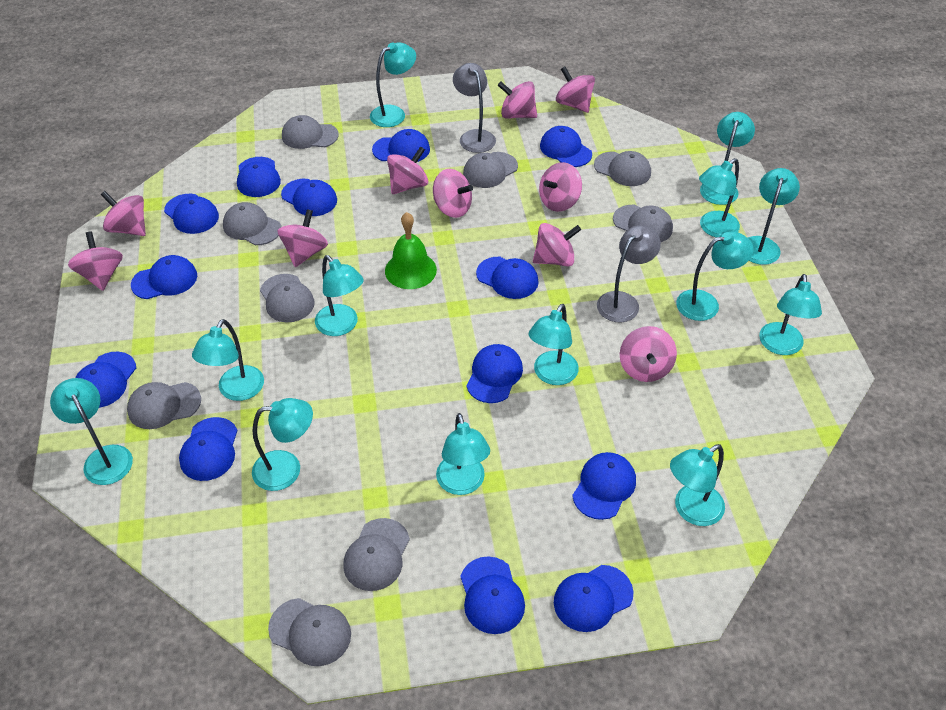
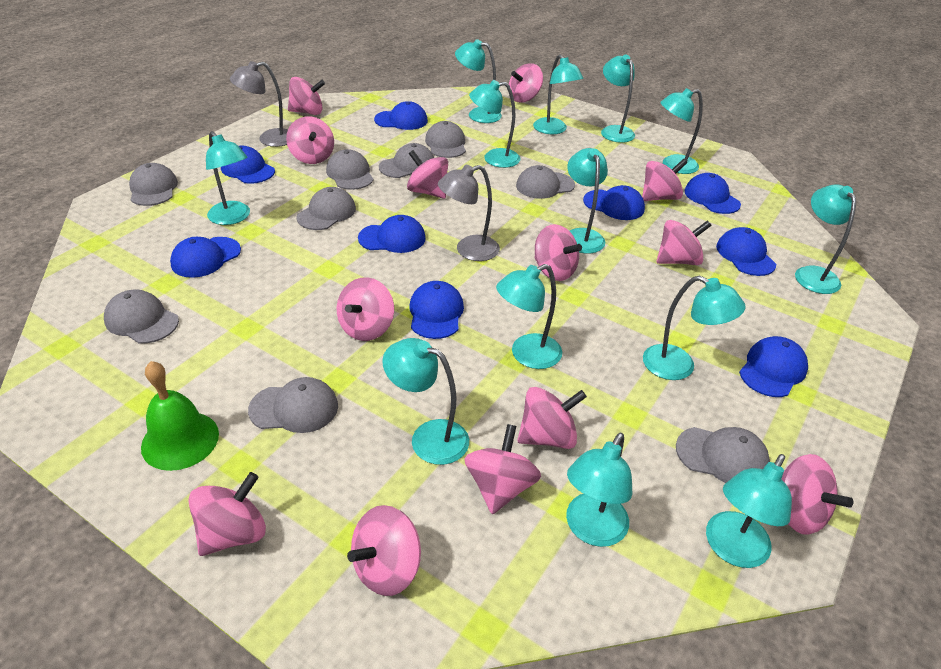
blue cap: 13 -> 9
pink spinning top: 10 -> 13

